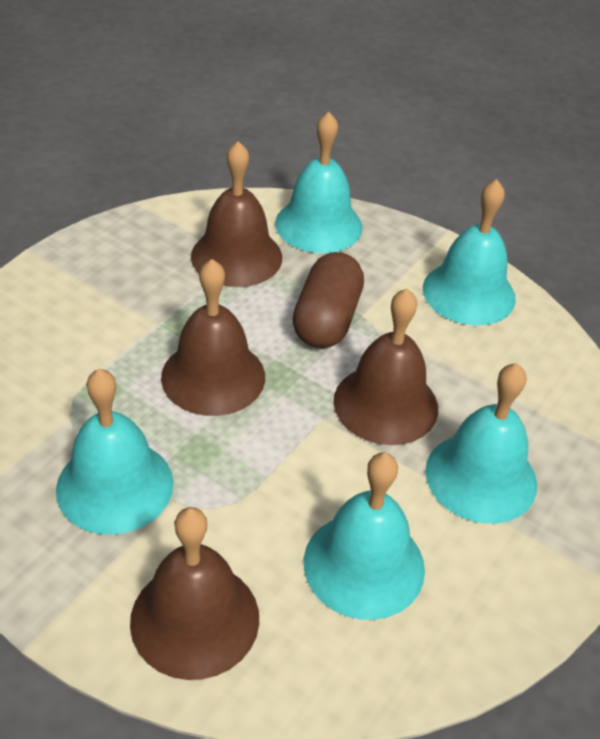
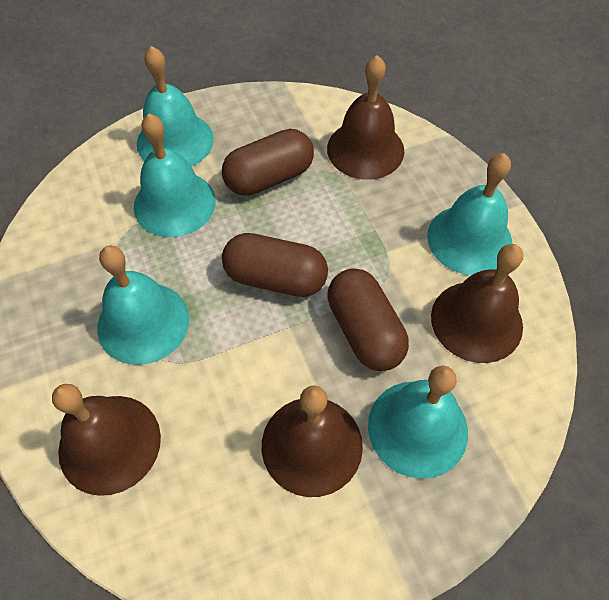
brown capsule: 1 -> 3

